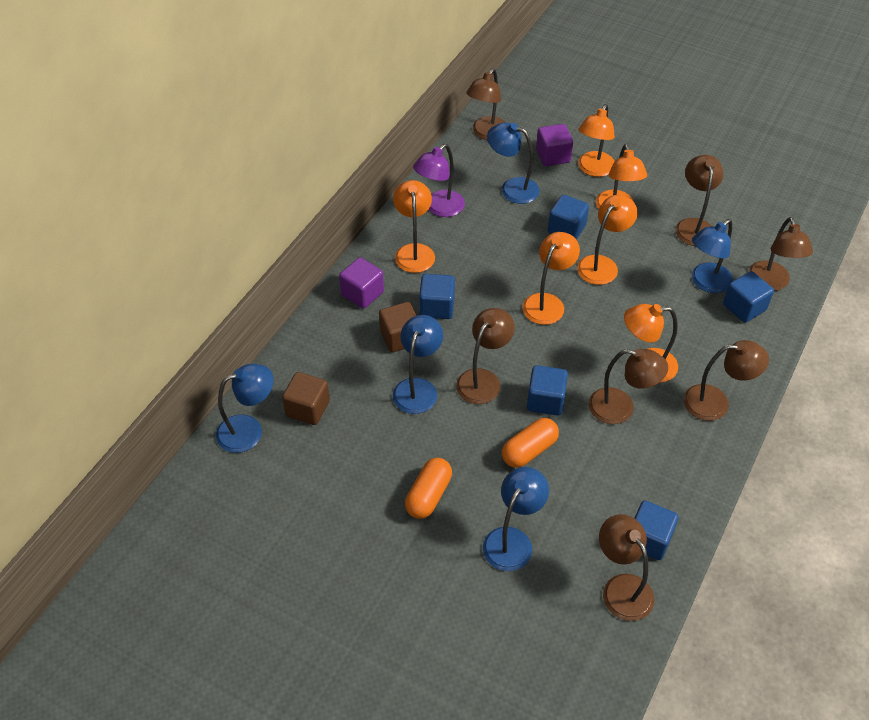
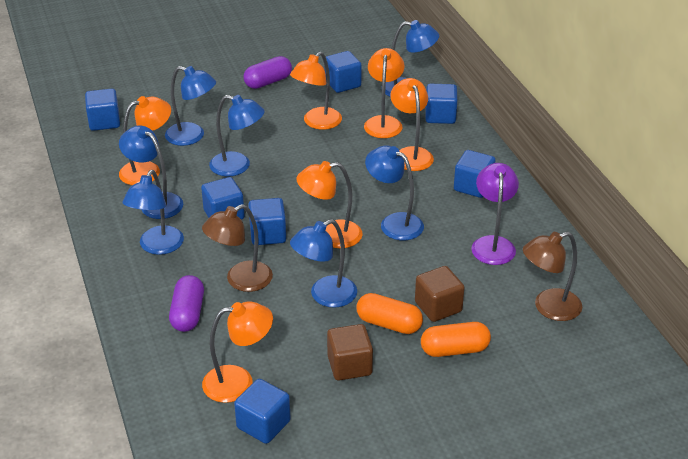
blue cube: 5 -> 7
blue lamp: 5 -> 7
brown lamp: 7 -> 2
purple capsule: 0 -> 2
purple cube: 2 -> 0

